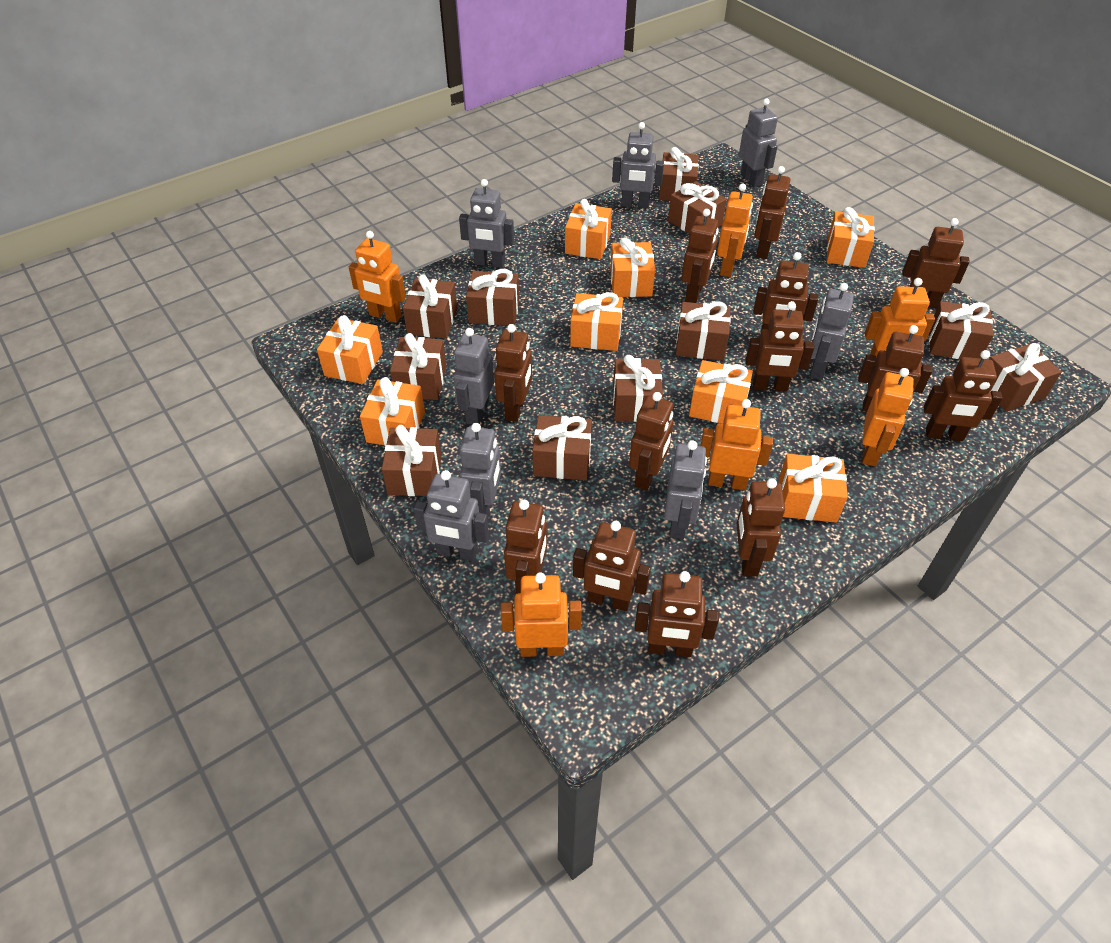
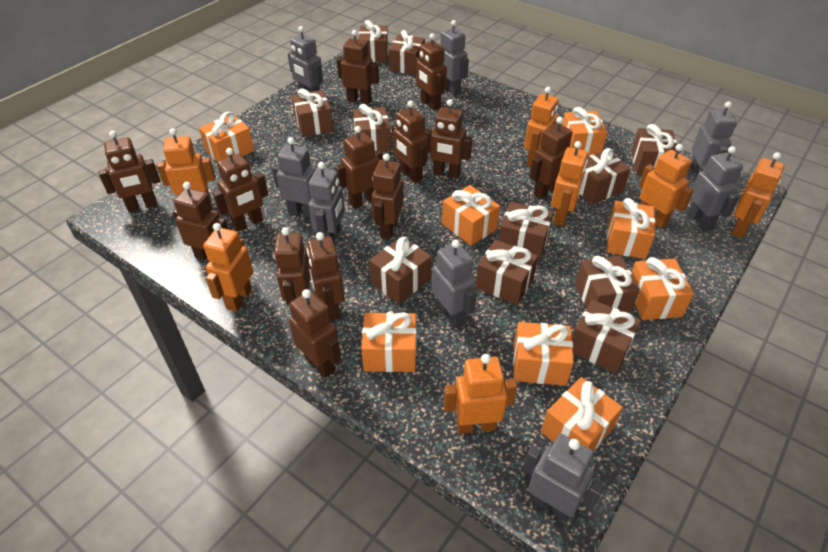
orange robot: 6 -> 7

